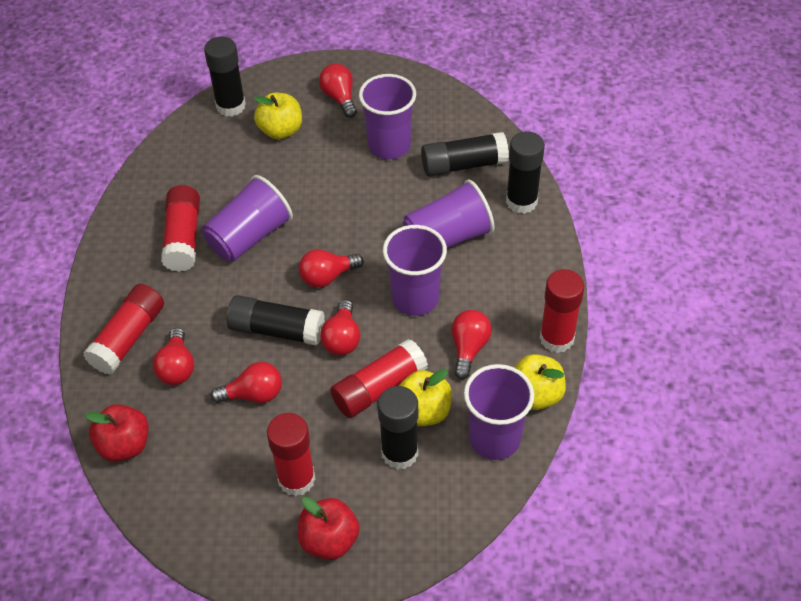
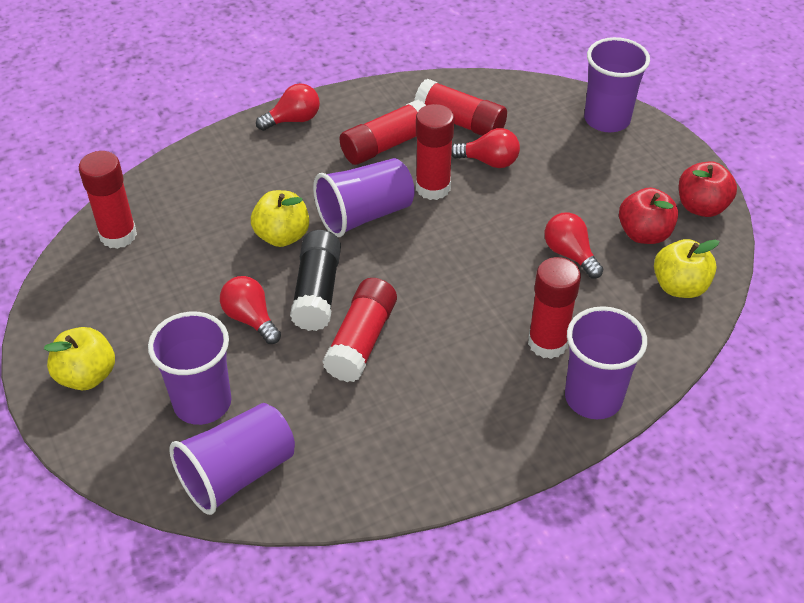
black glue stick: 5 -> 1
red glue stick: 5 -> 6
red light bulb: 6 -> 4

